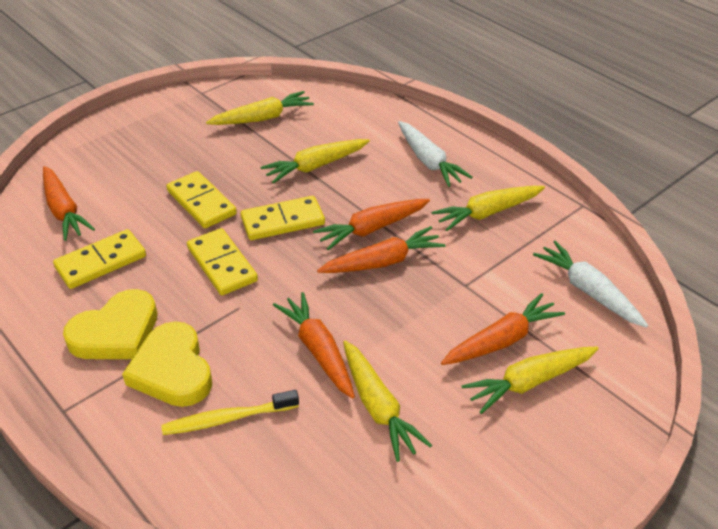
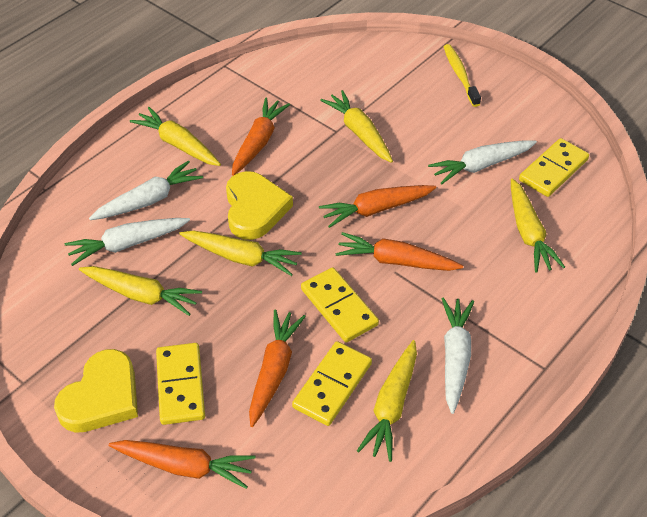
white carrot: 2 -> 4
yellow carrot: 5 -> 6

